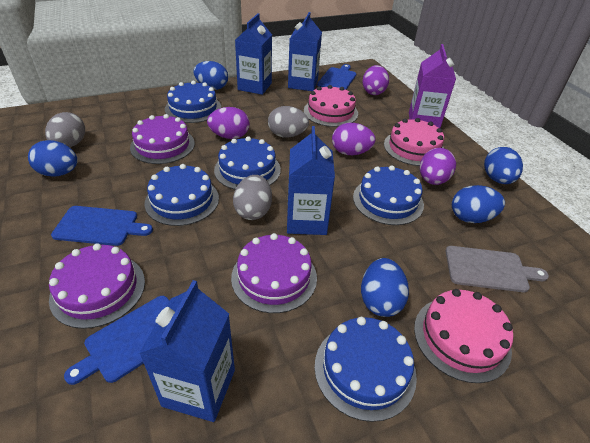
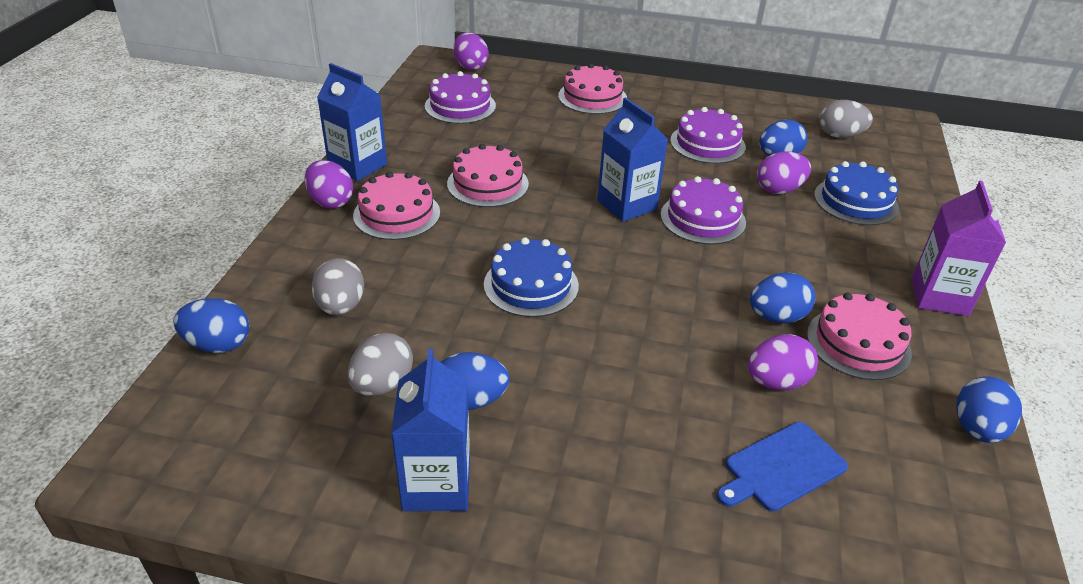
blue cake: 5 -> 2
blue carton: 4 -> 3
blue cutting board: 3 -> 1
grey cutting board: 1 -> 0
pink cake: 3 -> 4

